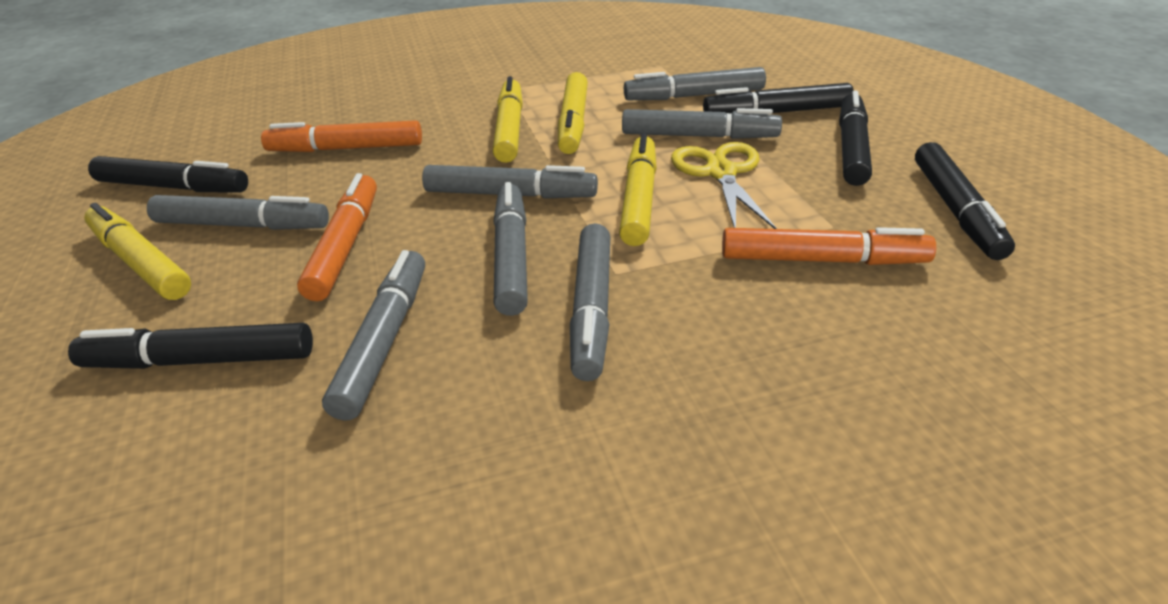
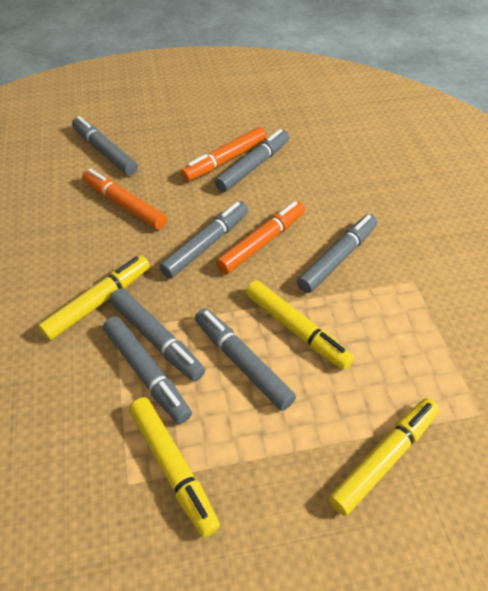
black marker: 5 -> 0
yellow scissors: 1 -> 0

